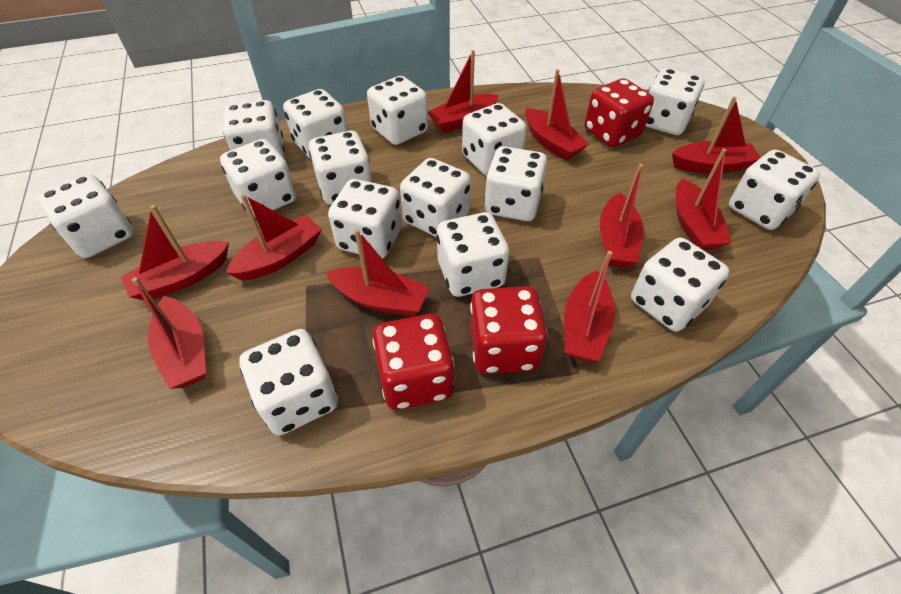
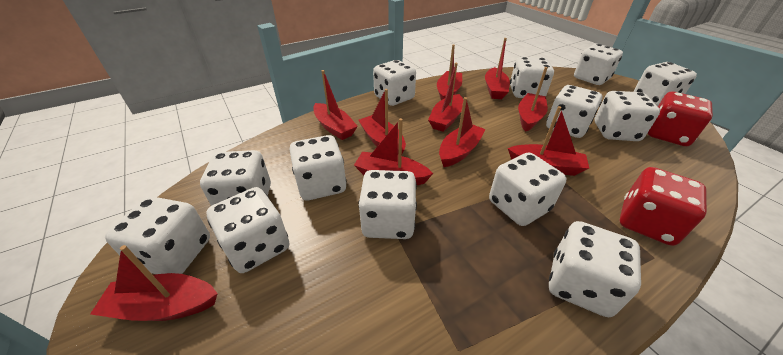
red dice: 3 -> 2
white dice: 15 -> 13

